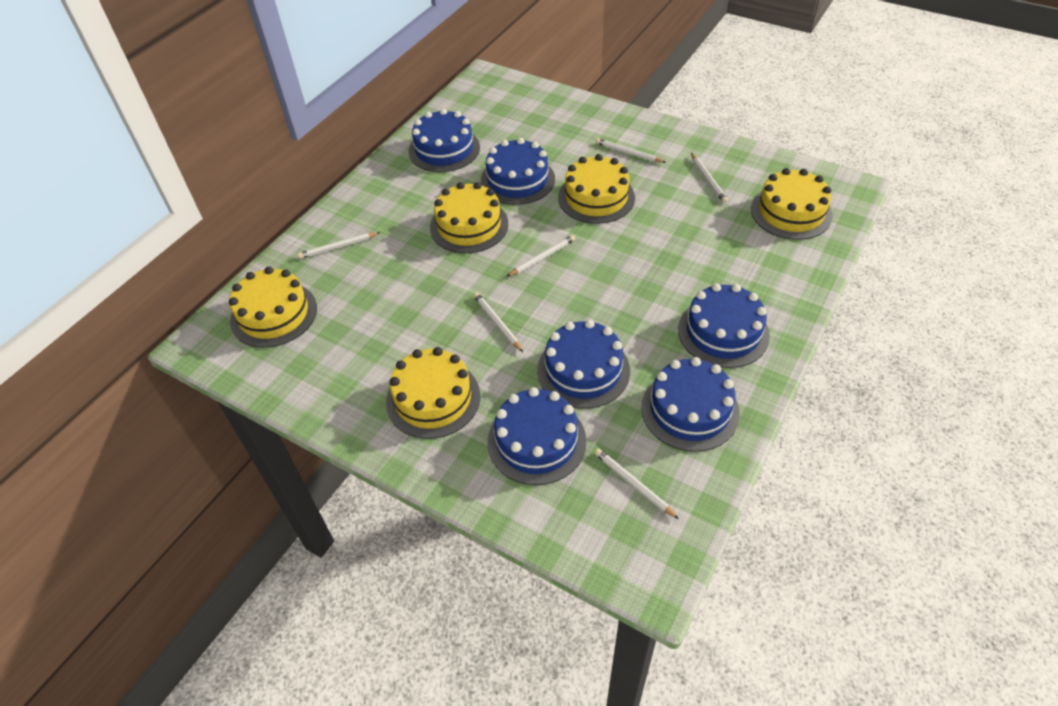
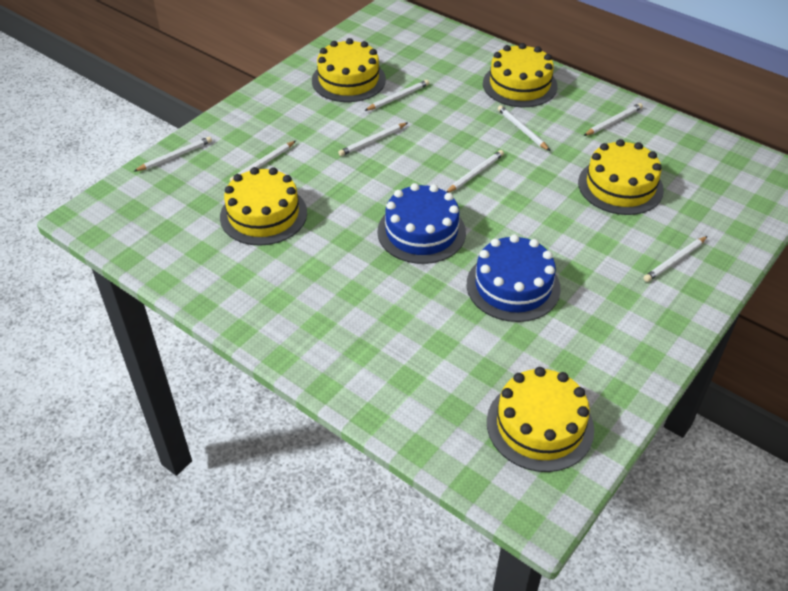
blue cake: 6 -> 2
white pencil: 6 -> 8

